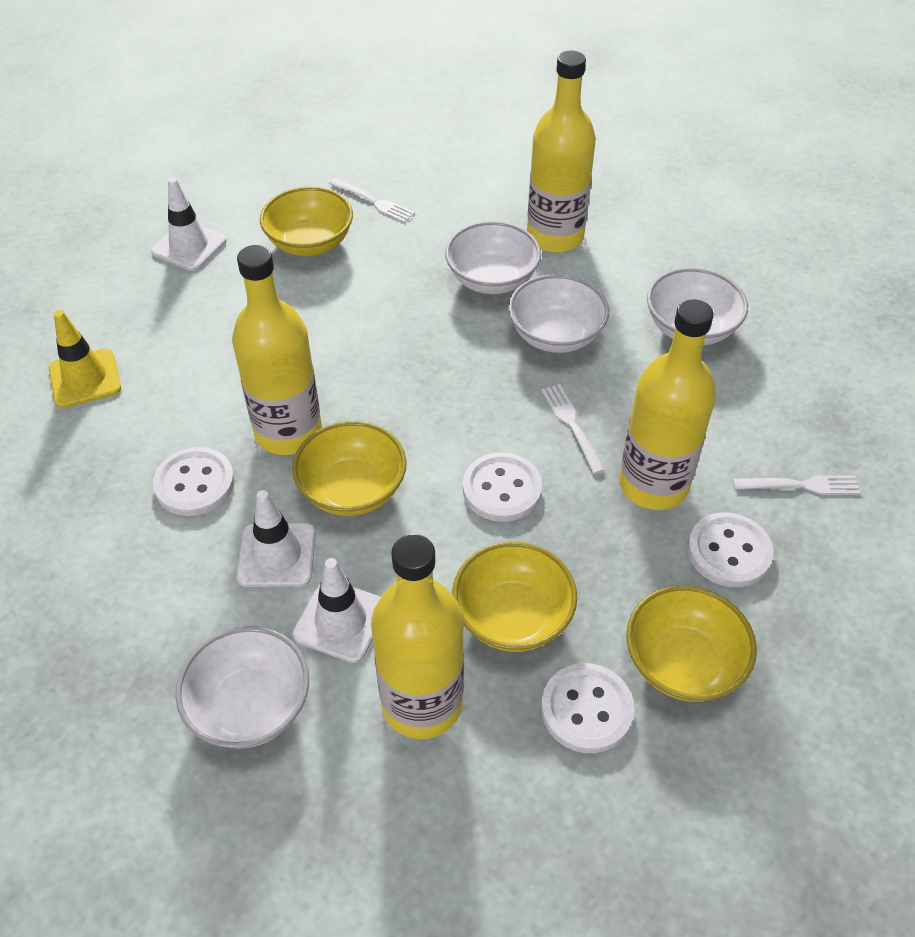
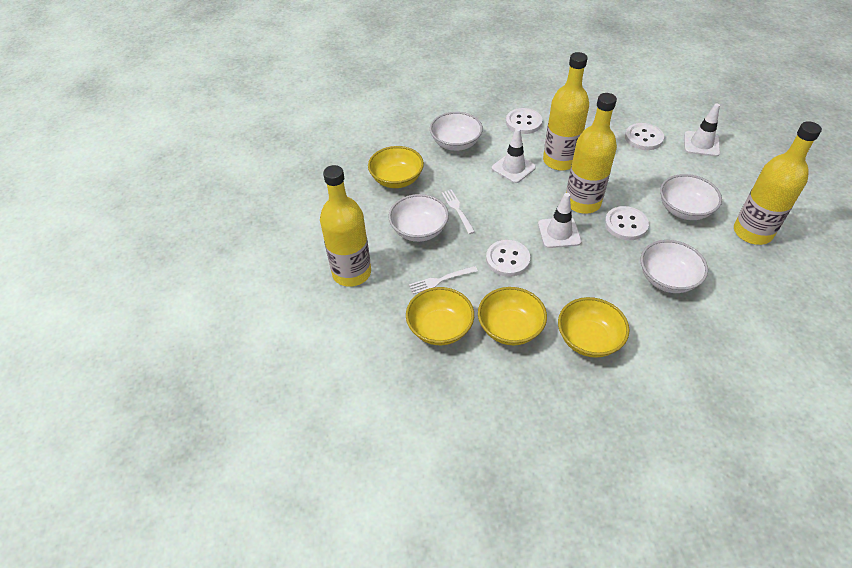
white fork: 3 -> 2
yellow traffic cone: 1 -> 0

